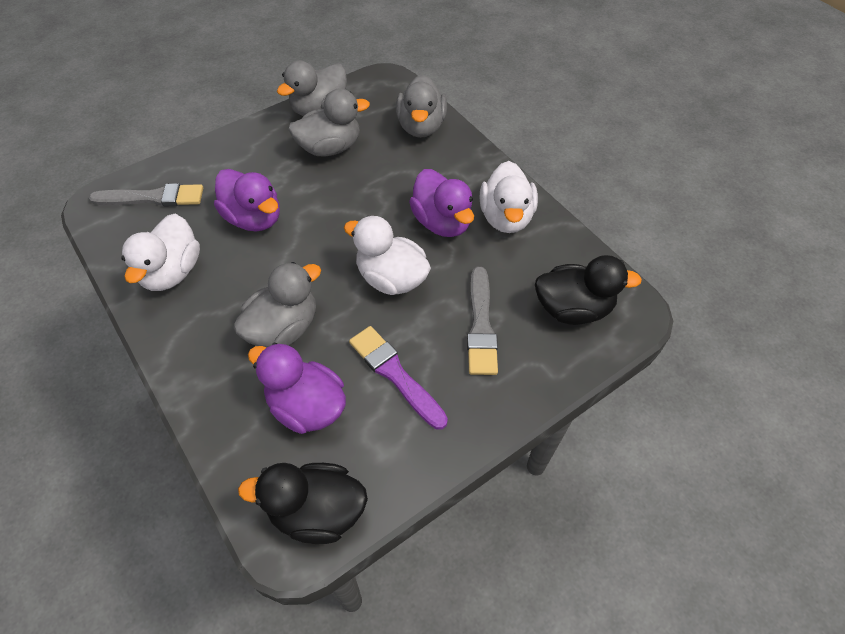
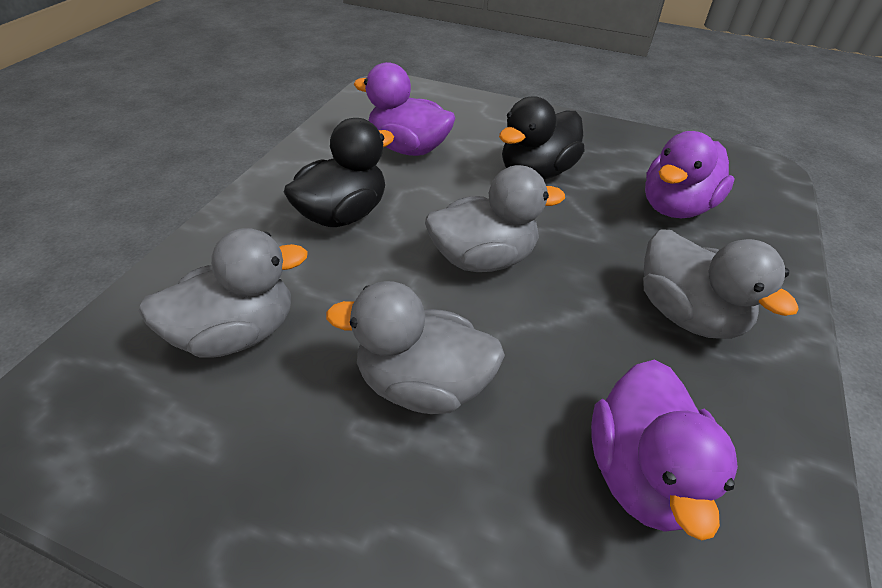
grey brush: 2 -> 0
purple brush: 1 -> 0
white duck: 3 -> 0

